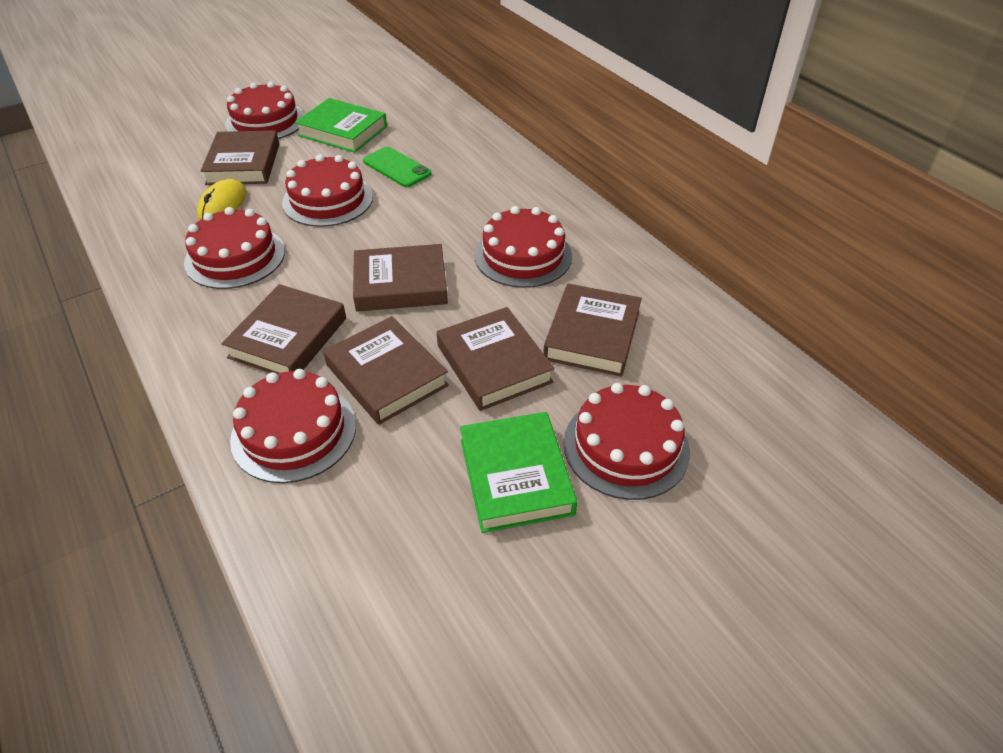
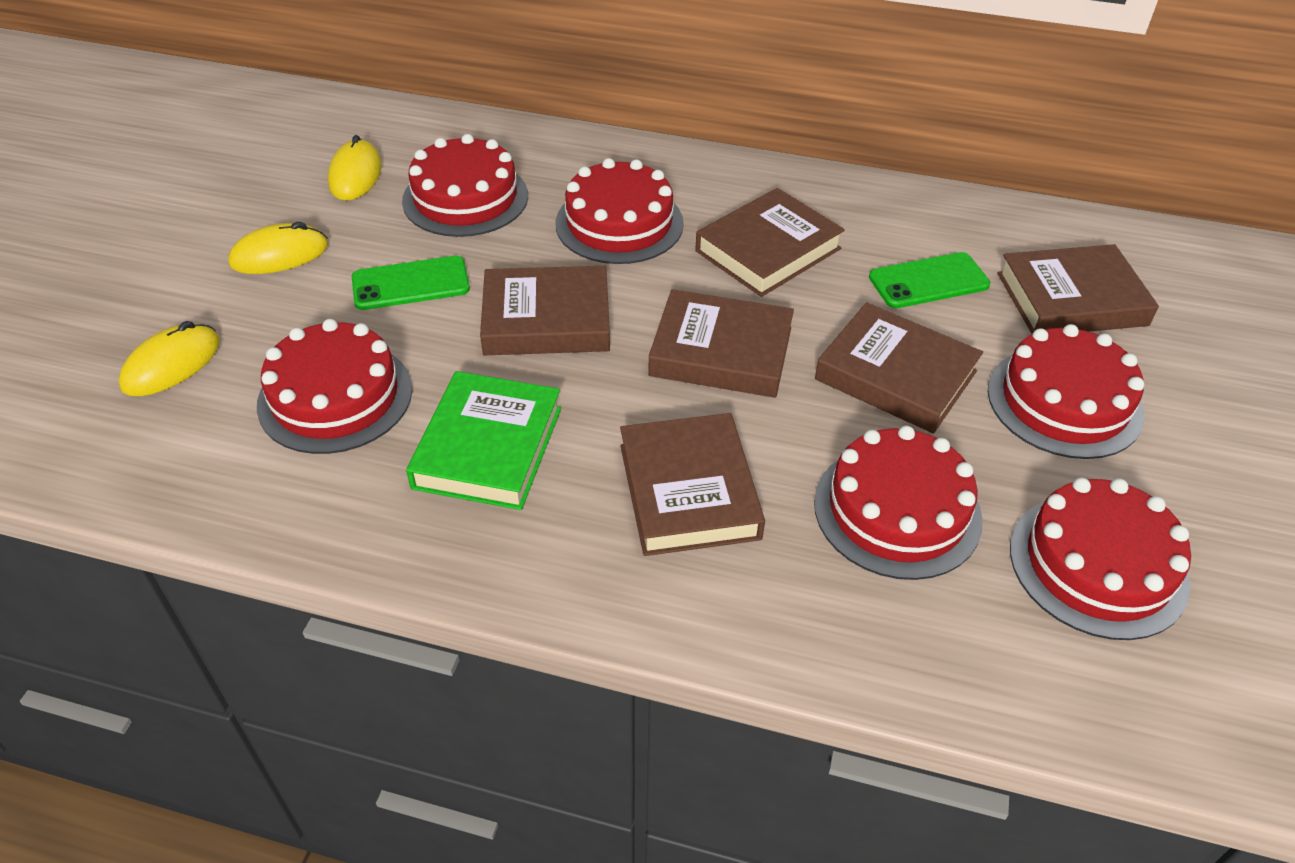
green book: 2 -> 1
green phone: 1 -> 2
yellow mouse: 1 -> 3

